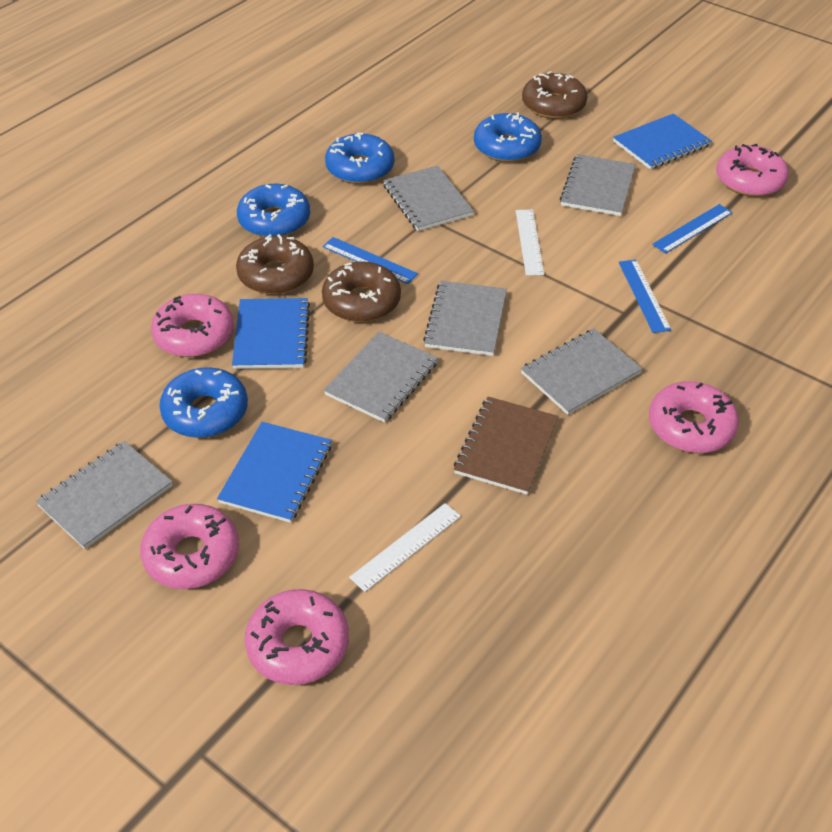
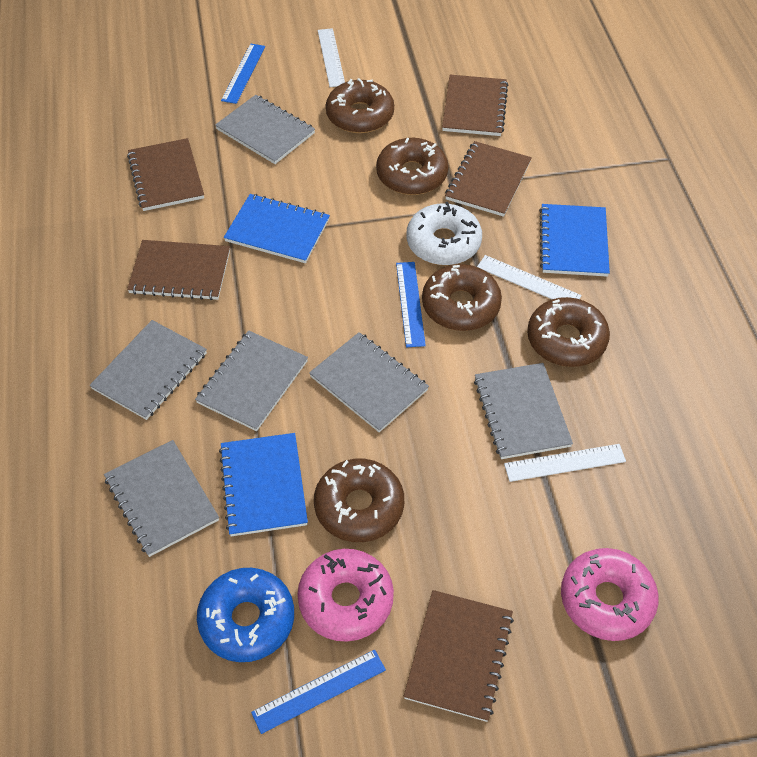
blue donut: 4 -> 1
brown donut: 3 -> 5
brown notebook: 1 -> 5
pink donut: 5 -> 2
white donut: 0 -> 1
white ruler: 2 -> 3

